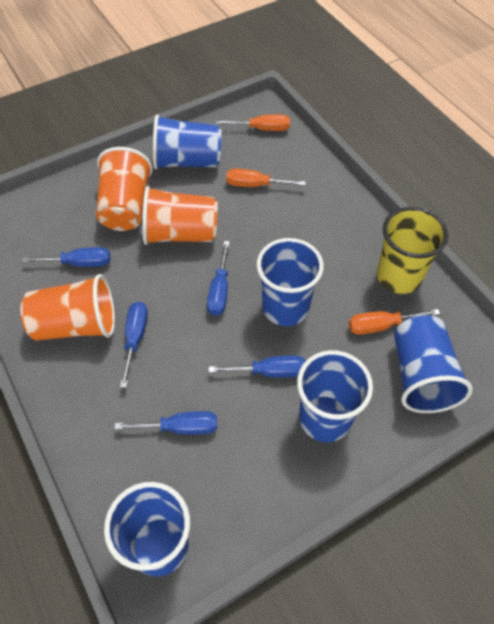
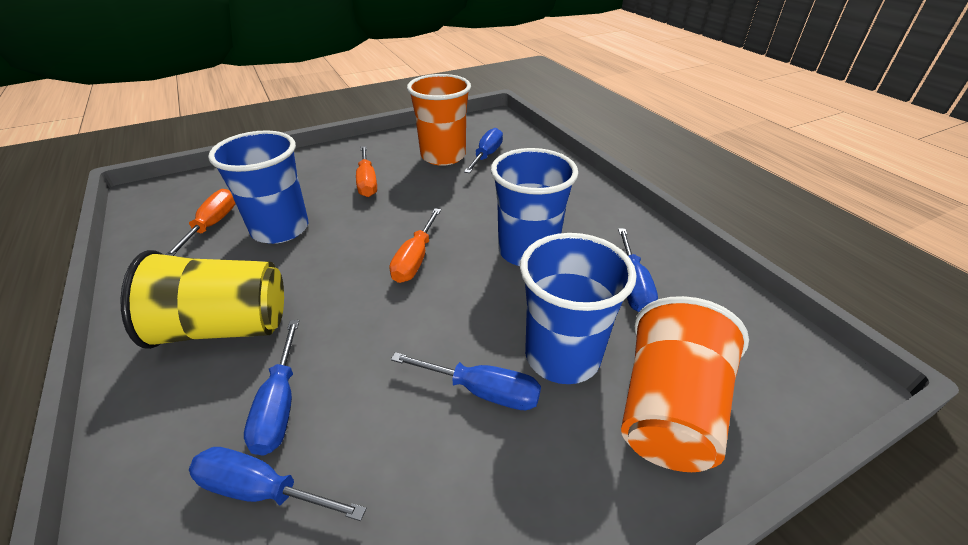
blue cup: 5 -> 3
orange cup: 3 -> 2

